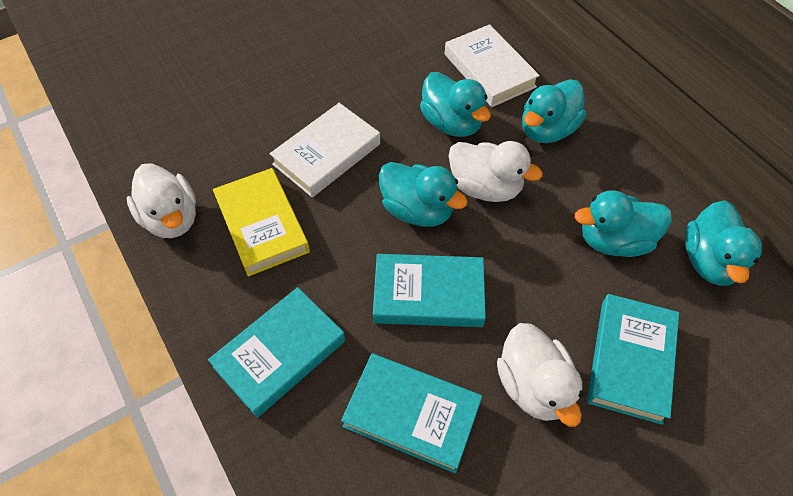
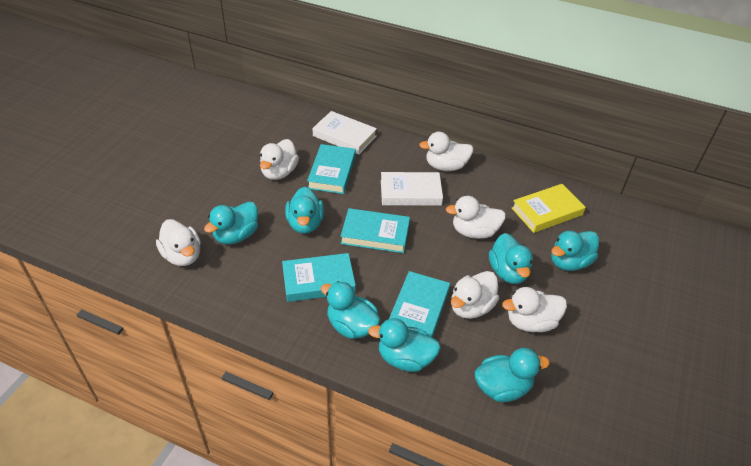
turquoise duck: 5 -> 7
white duck: 3 -> 6

